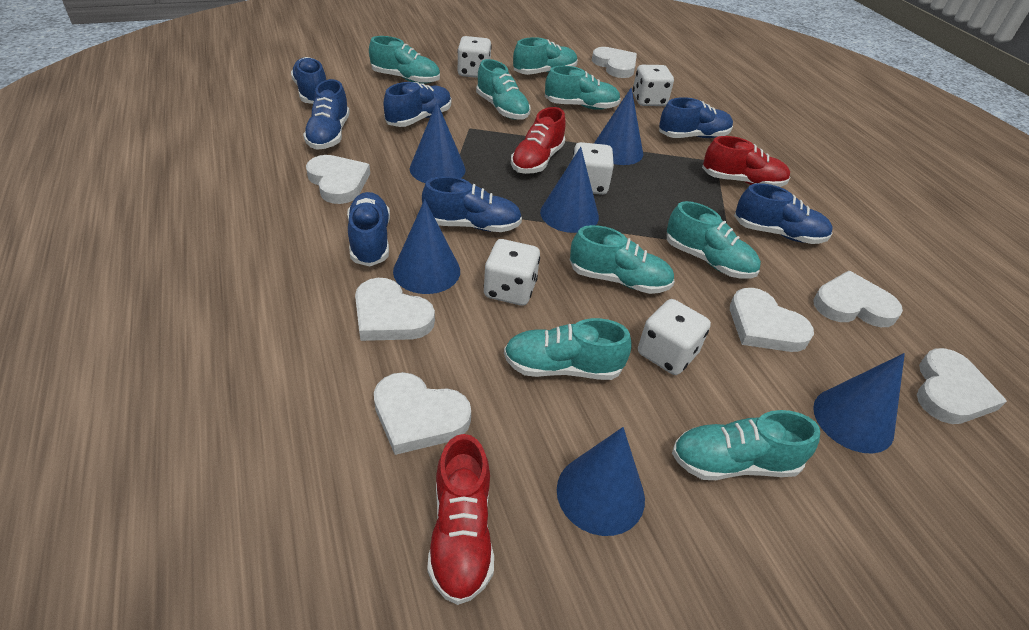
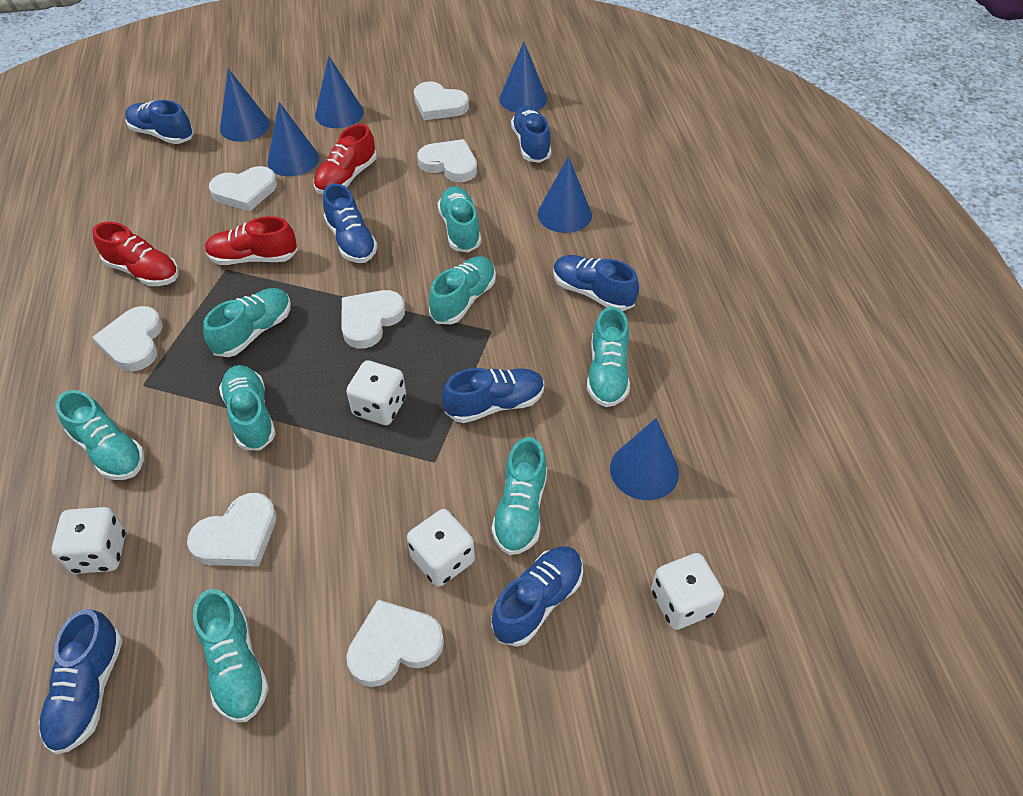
white dice: 5 -> 4

